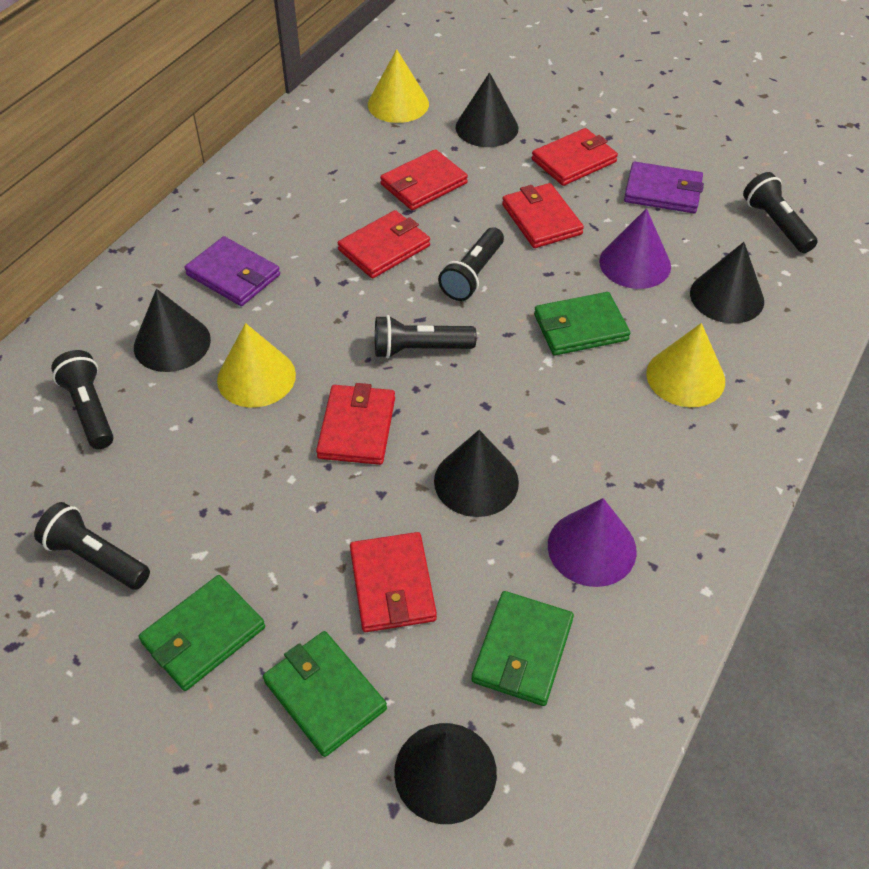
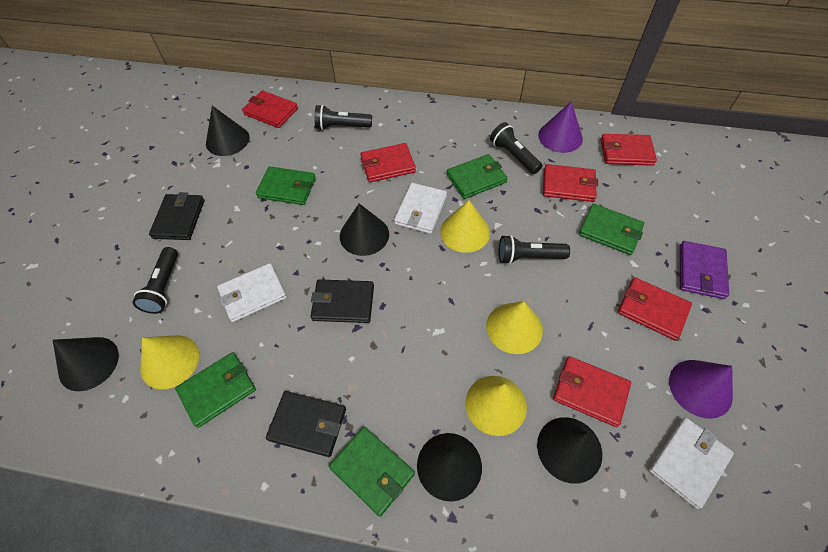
black flashlight: 5 -> 4
black wallet: 0 -> 3
green wallet: 4 -> 5
purple wallet: 2 -> 1
white wallet: 0 -> 3
yellow cone: 3 -> 4

